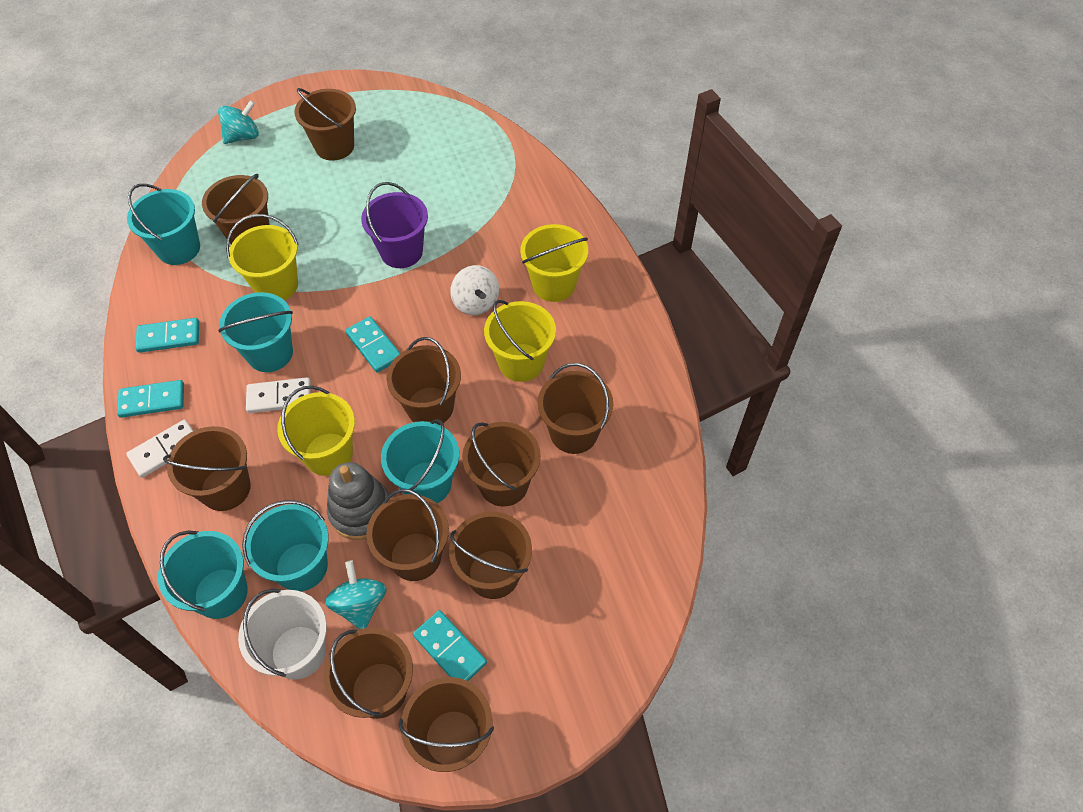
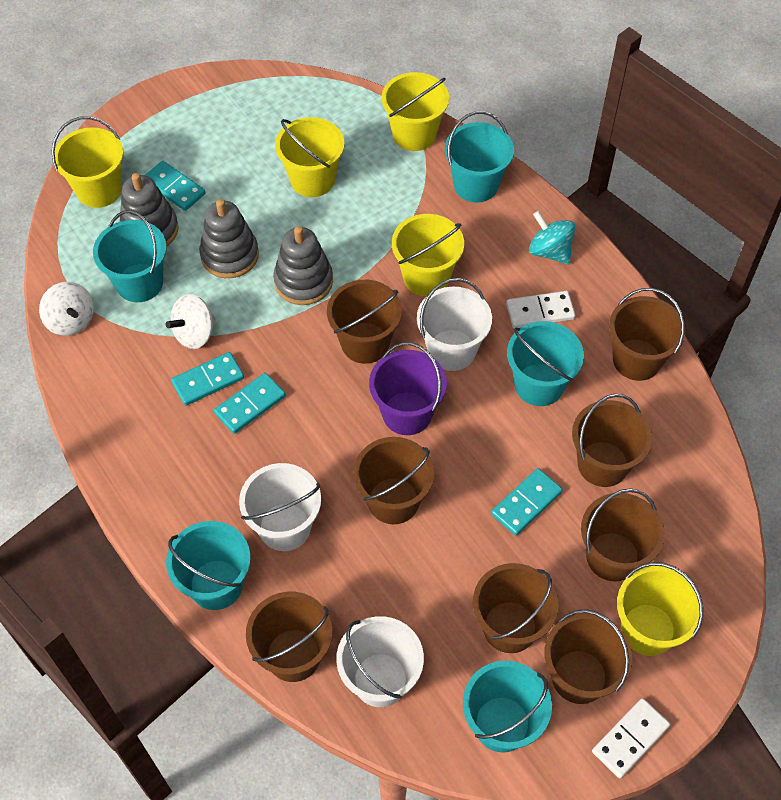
brown bucket: 10 -> 8
grey stacking toy: 1 -> 3
turquoise spinning top: 2 -> 1
white bucket: 1 -> 3
white spinning top: 1 -> 2
yellow bucket: 4 -> 5

